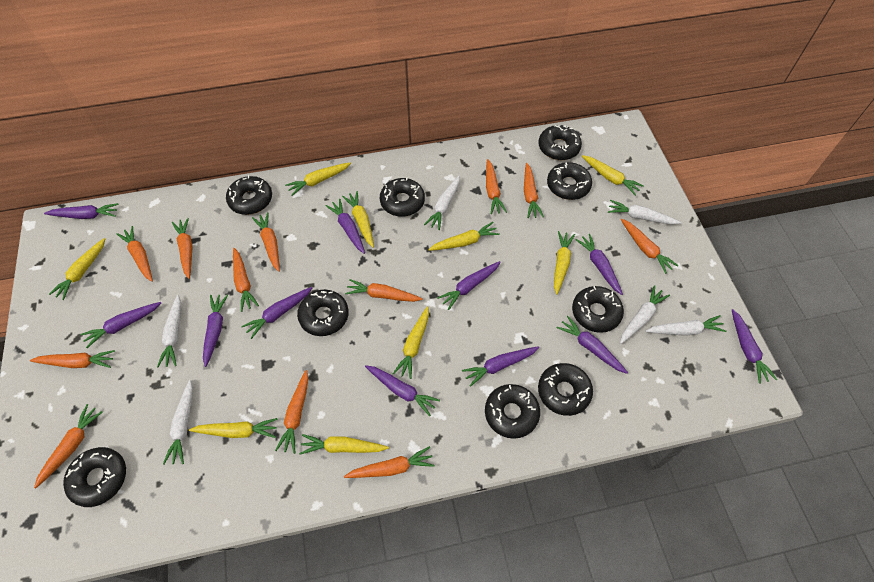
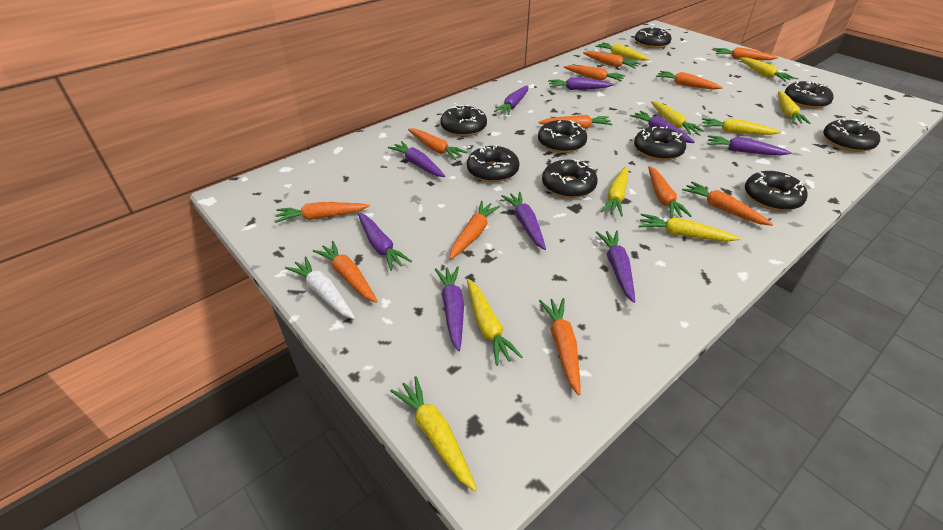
purple carrot: 11 -> 9
white carrot: 6 -> 1

